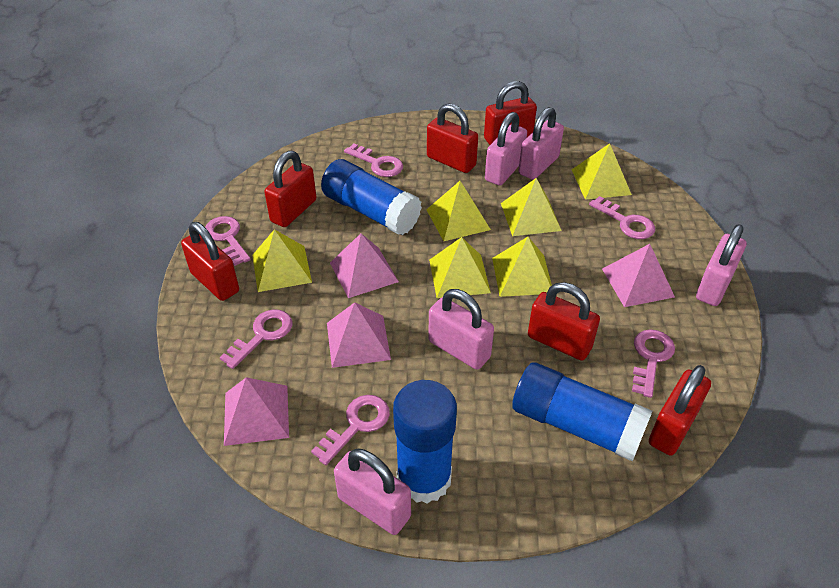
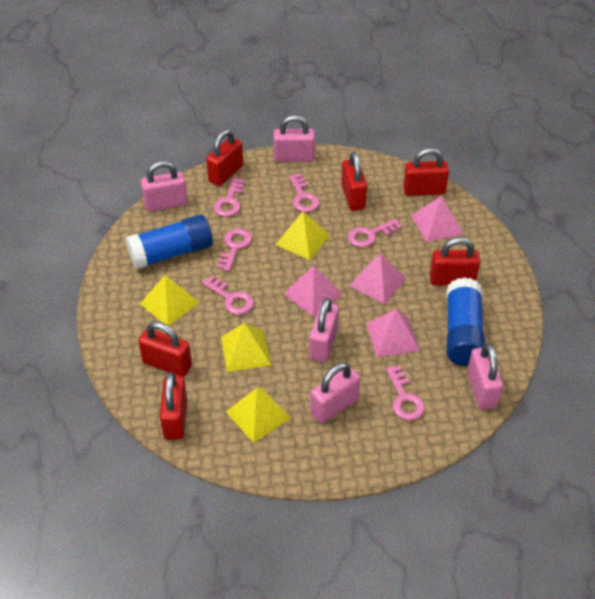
blue glue stick: 3 -> 2
yellow pyramid: 6 -> 4

